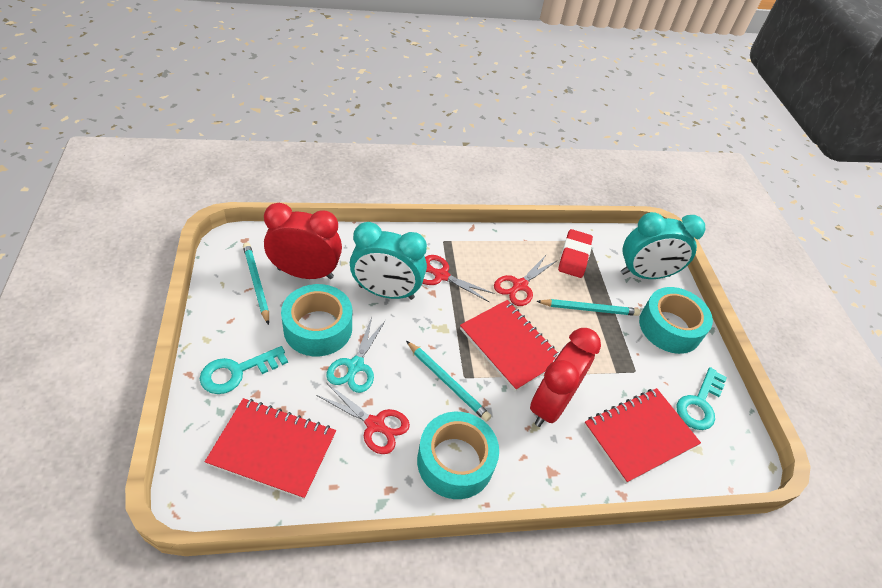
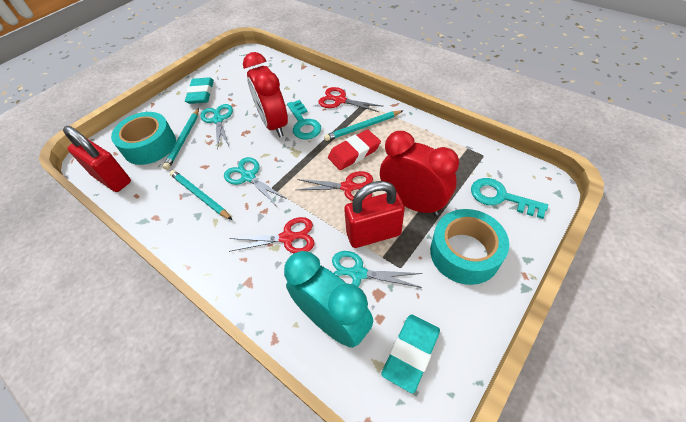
red notebook: 3 -> 0
red padlock: 0 -> 2
turquoise clock: 2 -> 1
turquoise eraser: 0 -> 2
turquoise scissors: 1 -> 3
turquoise tape: 3 -> 2

